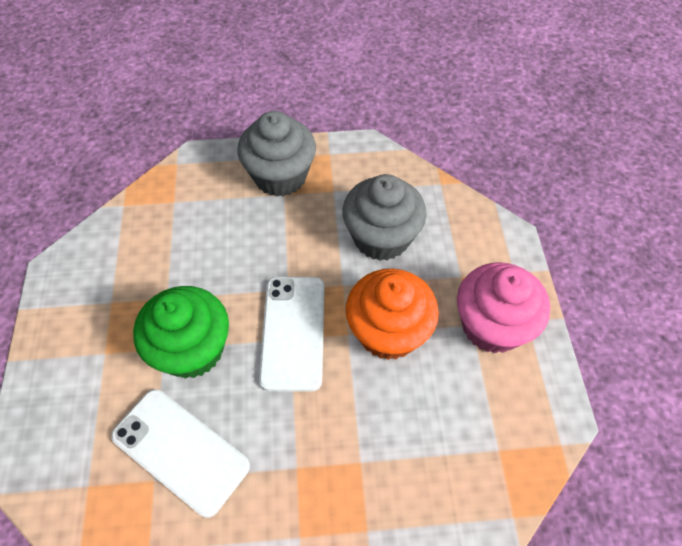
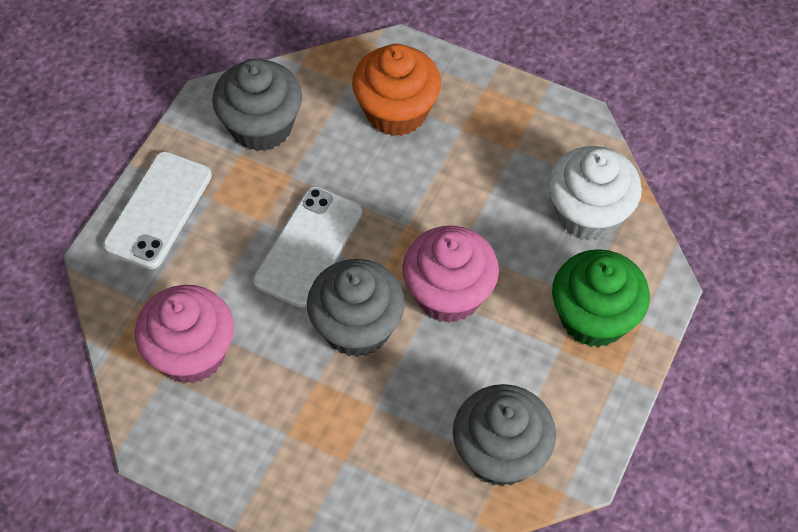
grey cupcake: 2 -> 3
pink cupcake: 1 -> 2
white cupcake: 0 -> 1

